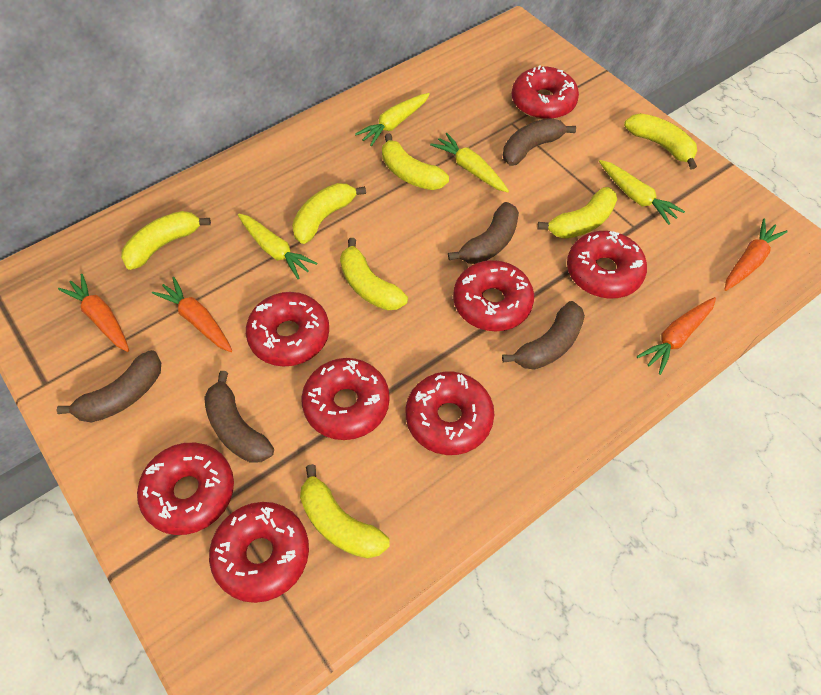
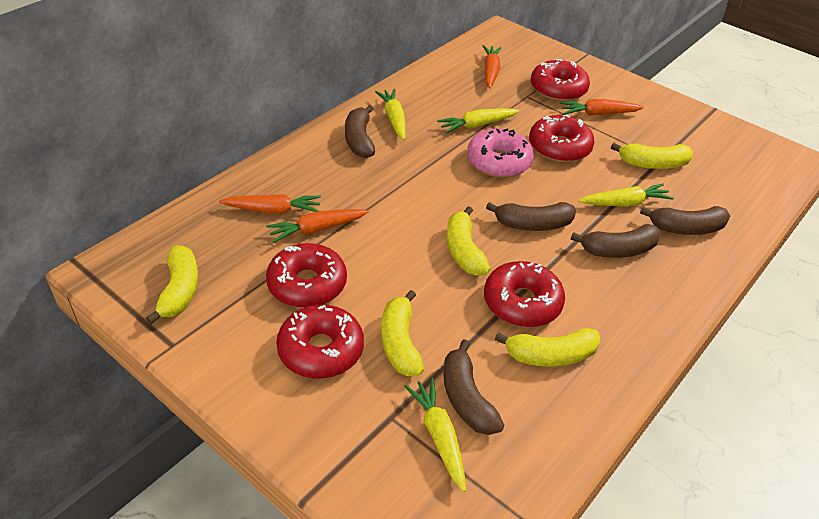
pink donut: 0 -> 1
red donut: 8 -> 5
yellow banana: 7 -> 5

